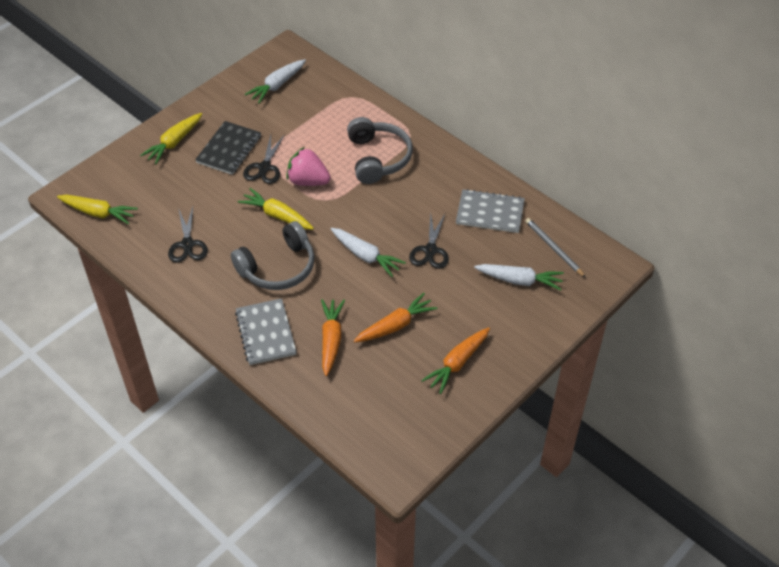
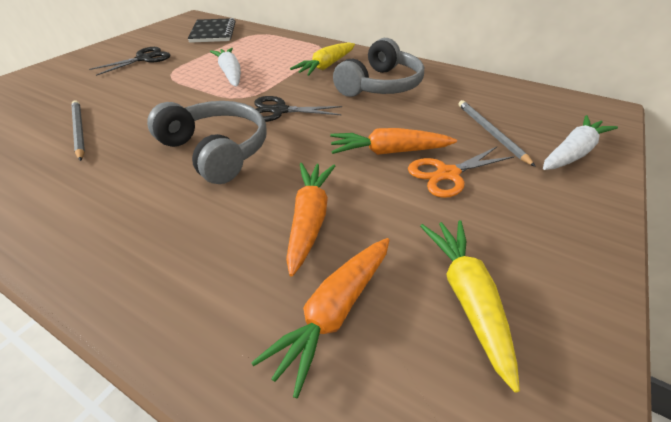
black scissors: 3 -> 2
grey notebook: 2 -> 0
grey pencil: 1 -> 2
orange scissors: 0 -> 1
pink strawberry: 1 -> 0
white carrot: 3 -> 2
yellow carrot: 3 -> 2

